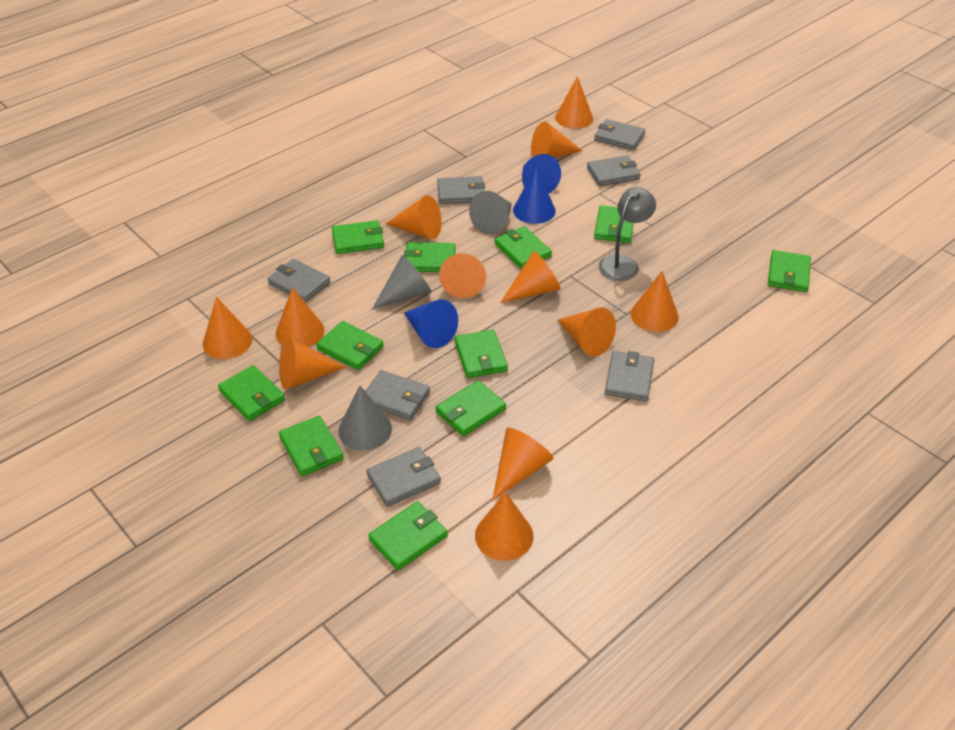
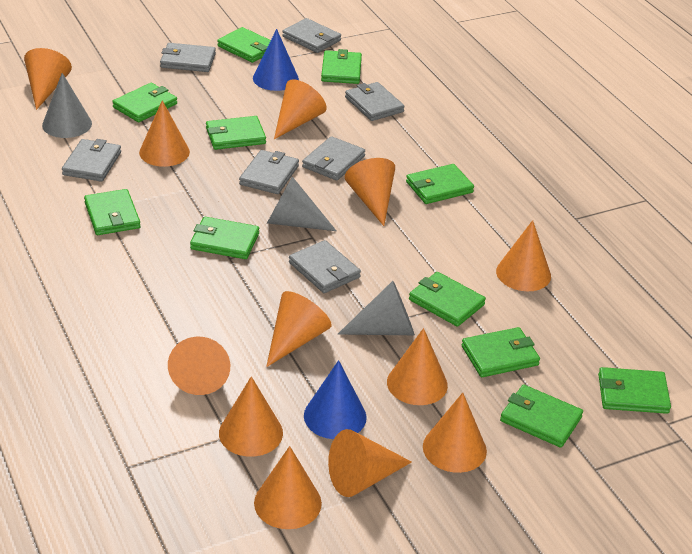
blue cone: 3 -> 2
grey lamp: 1 -> 0

